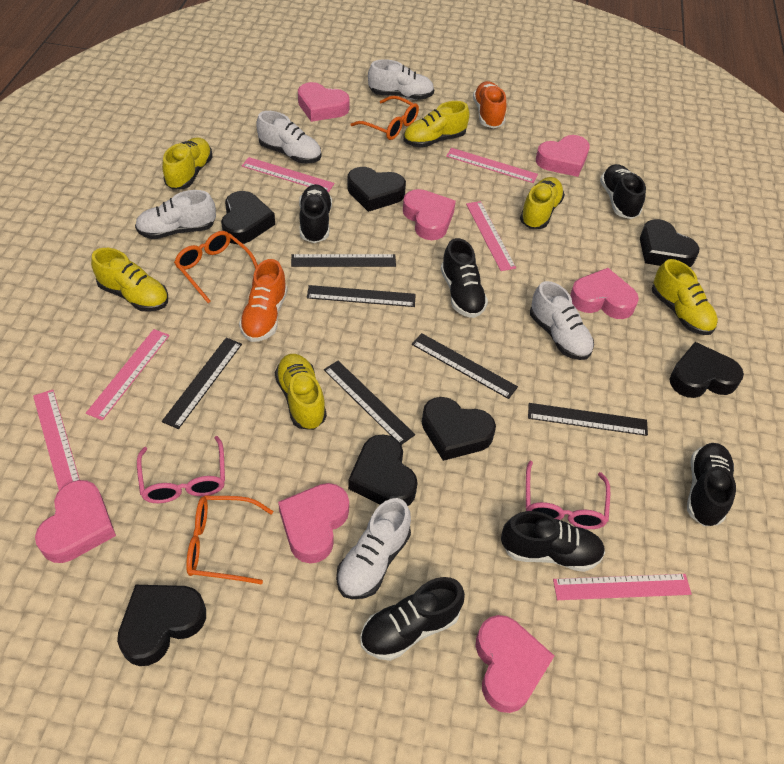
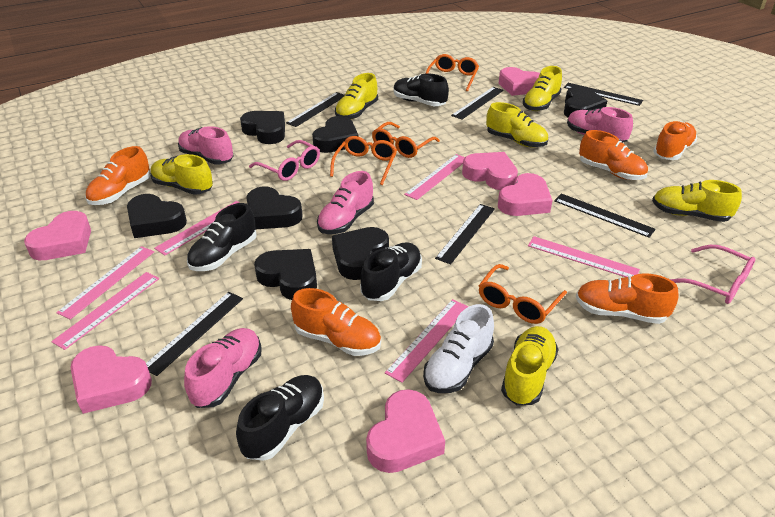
black shoe: 6 -> 4
orange glasses: 3 -> 4
orange shoe: 2 -> 5
pink heart: 7 -> 6
pink shoe: 0 -> 4
white shoe: 5 -> 1

